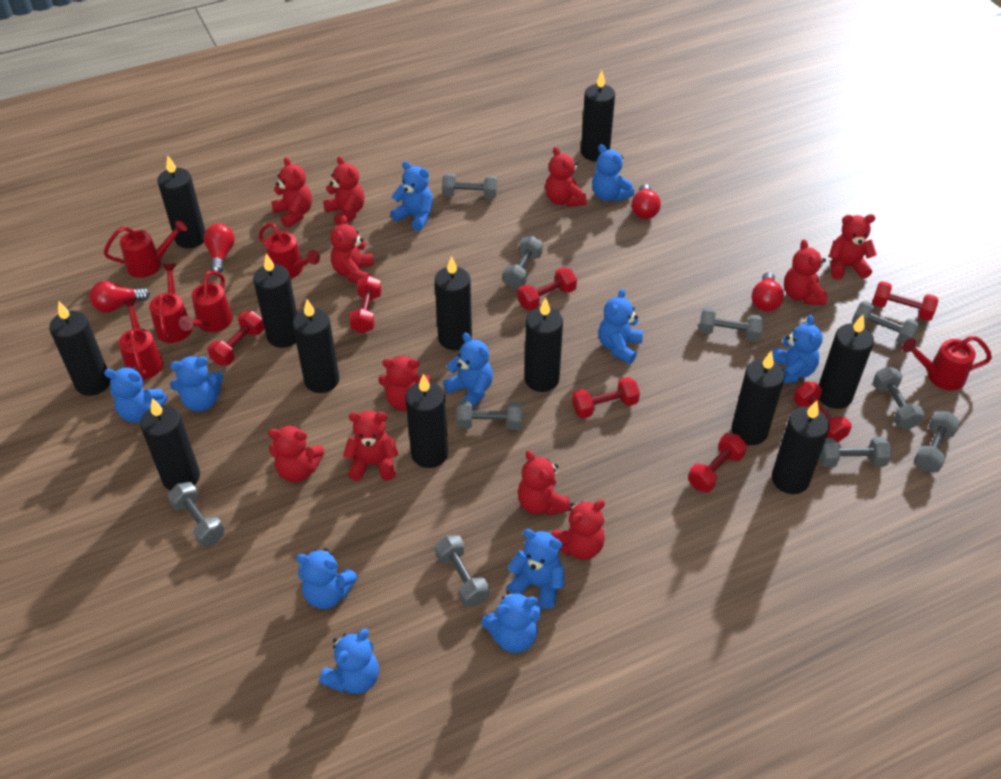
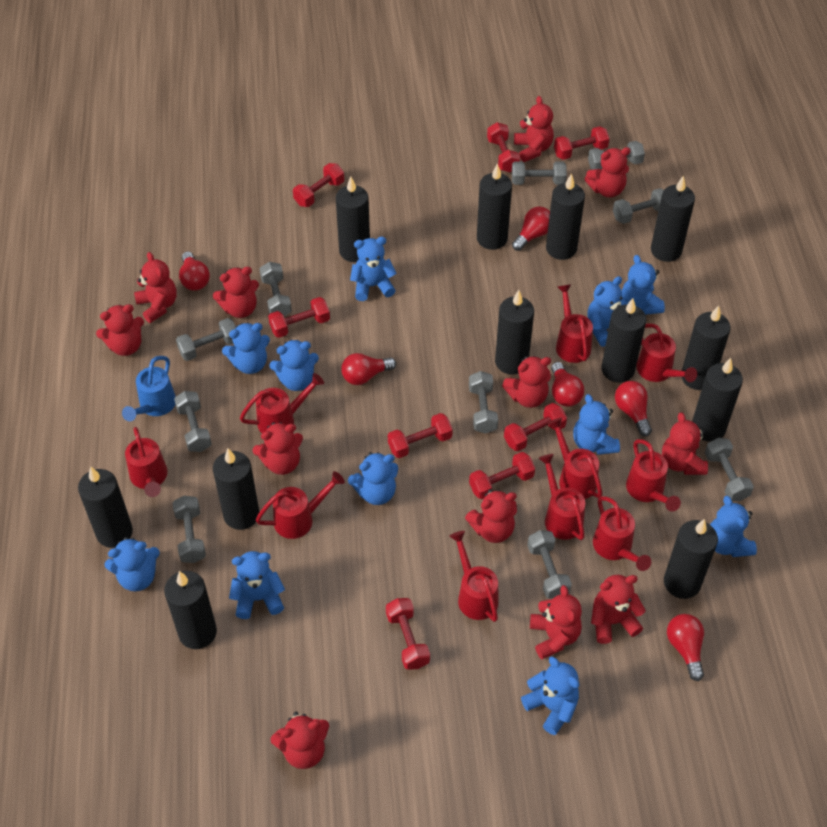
blue watering can: 0 -> 1
red dumbbell: 7 -> 8
red light bulb: 4 -> 6
red teddy bear: 11 -> 12
red watering can: 6 -> 10

